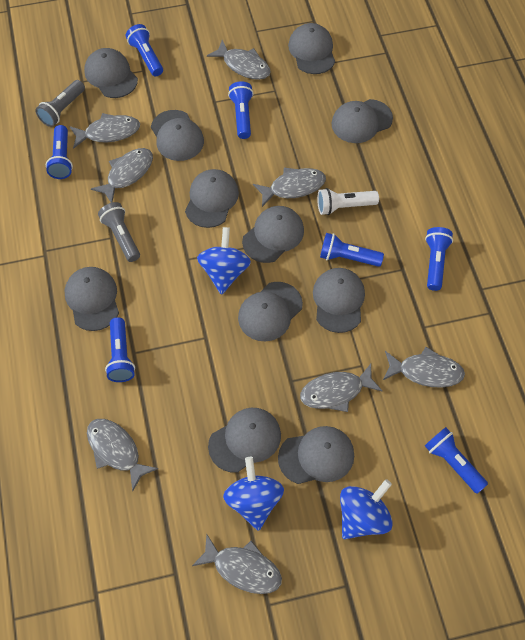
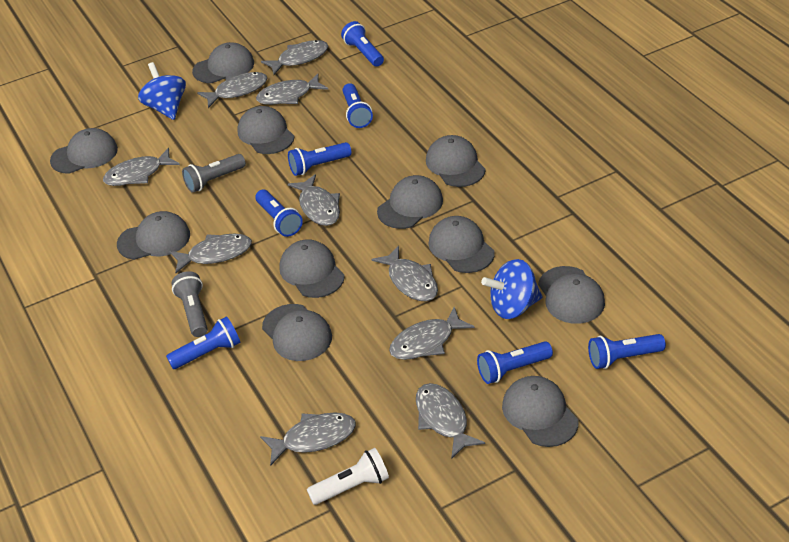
blue spinning top: 3 -> 2
grey fish: 8 -> 10

